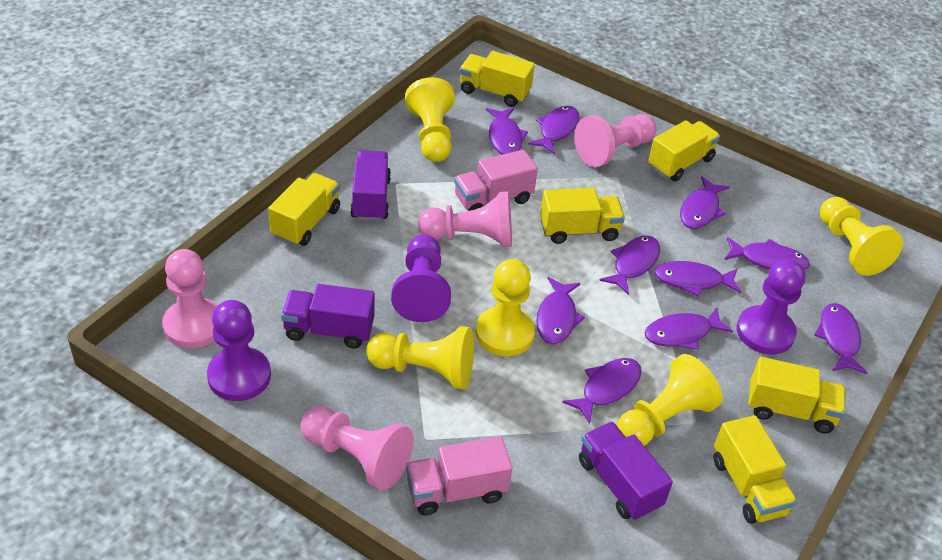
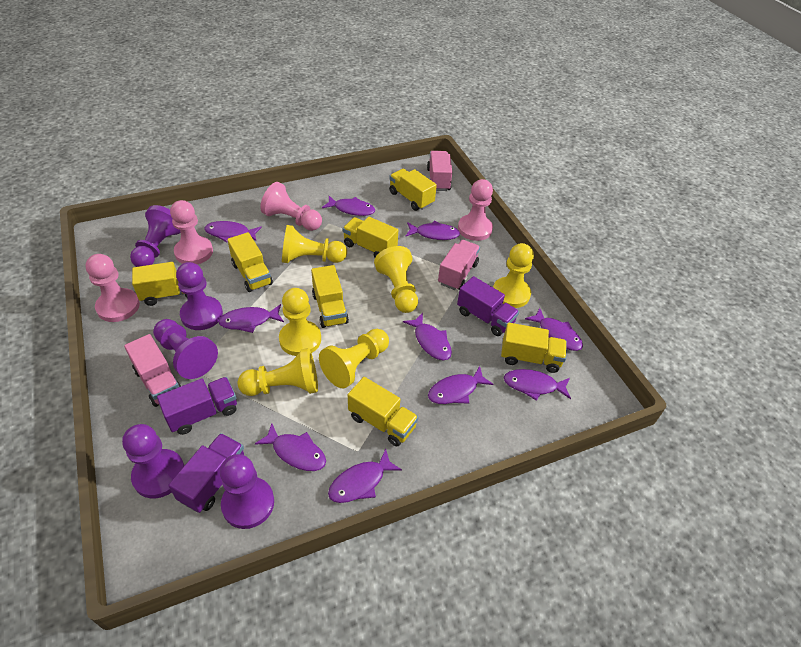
pink truck: 2 -> 3
purple pawn: 3 -> 5
yellow pawn: 5 -> 6
yellow truck: 6 -> 7

